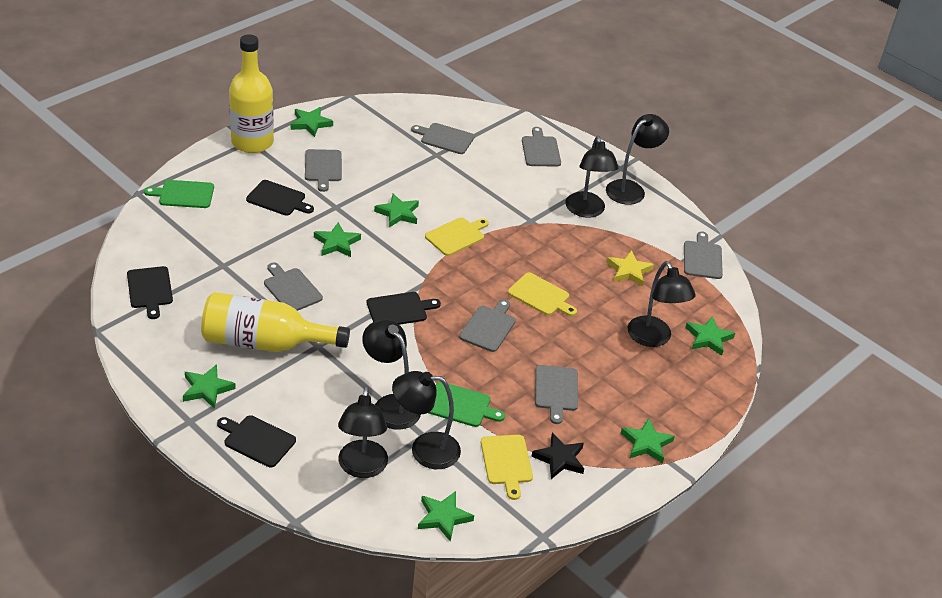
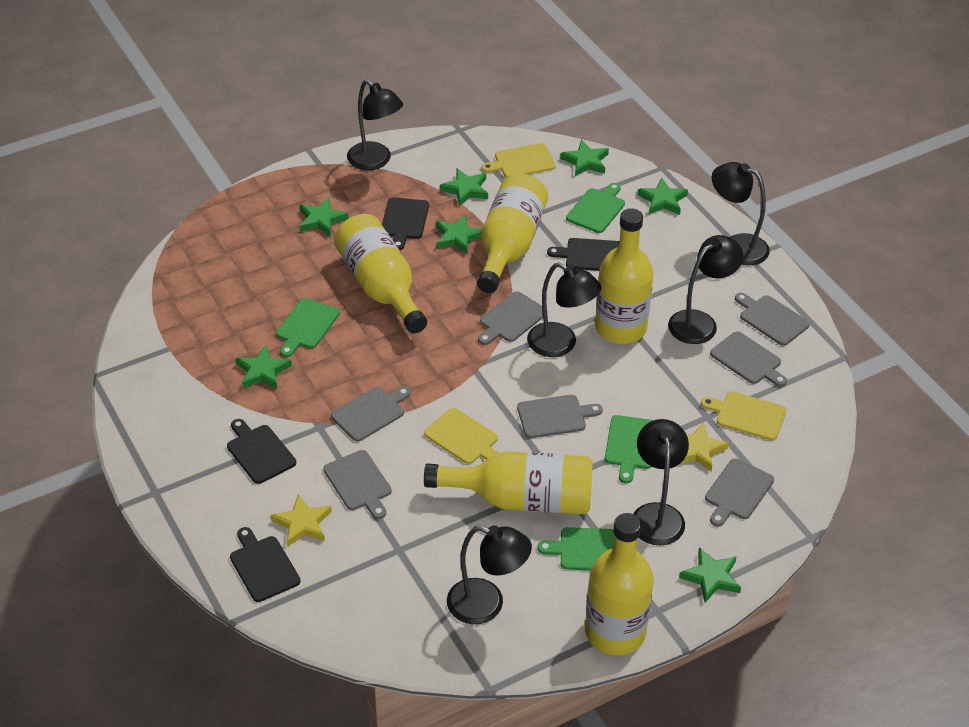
black star: 1 -> 0
green cutting board: 2 -> 4
yellow bottle: 2 -> 5
yellow star: 1 -> 2

